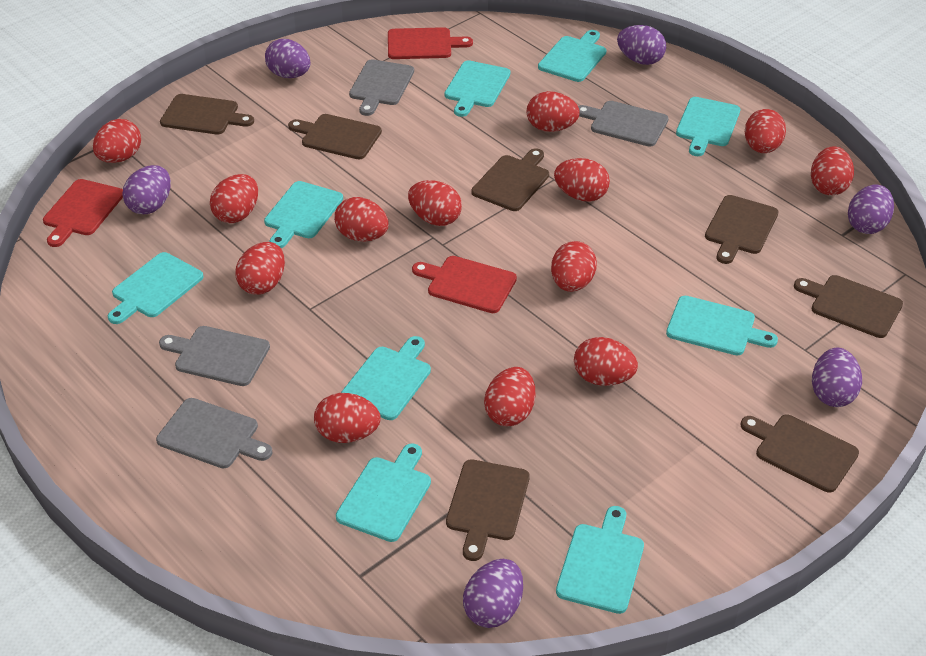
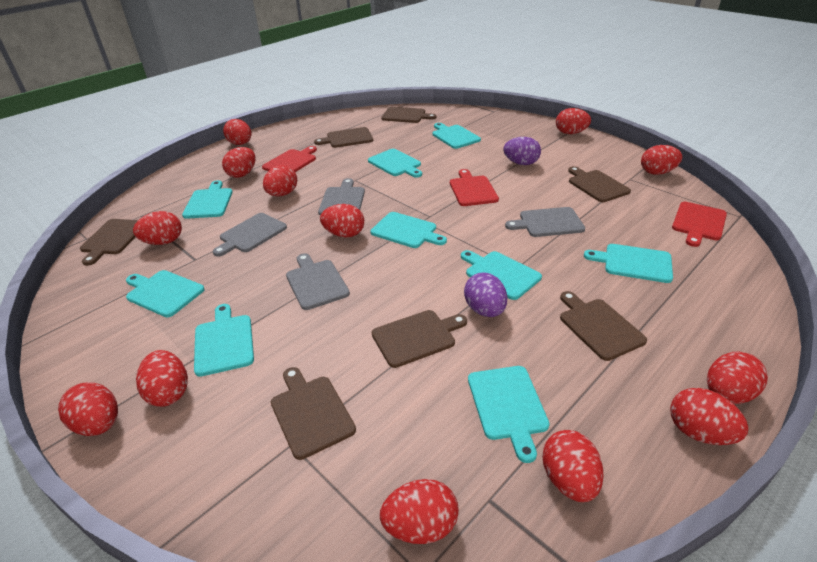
purple egg: 6 -> 2

